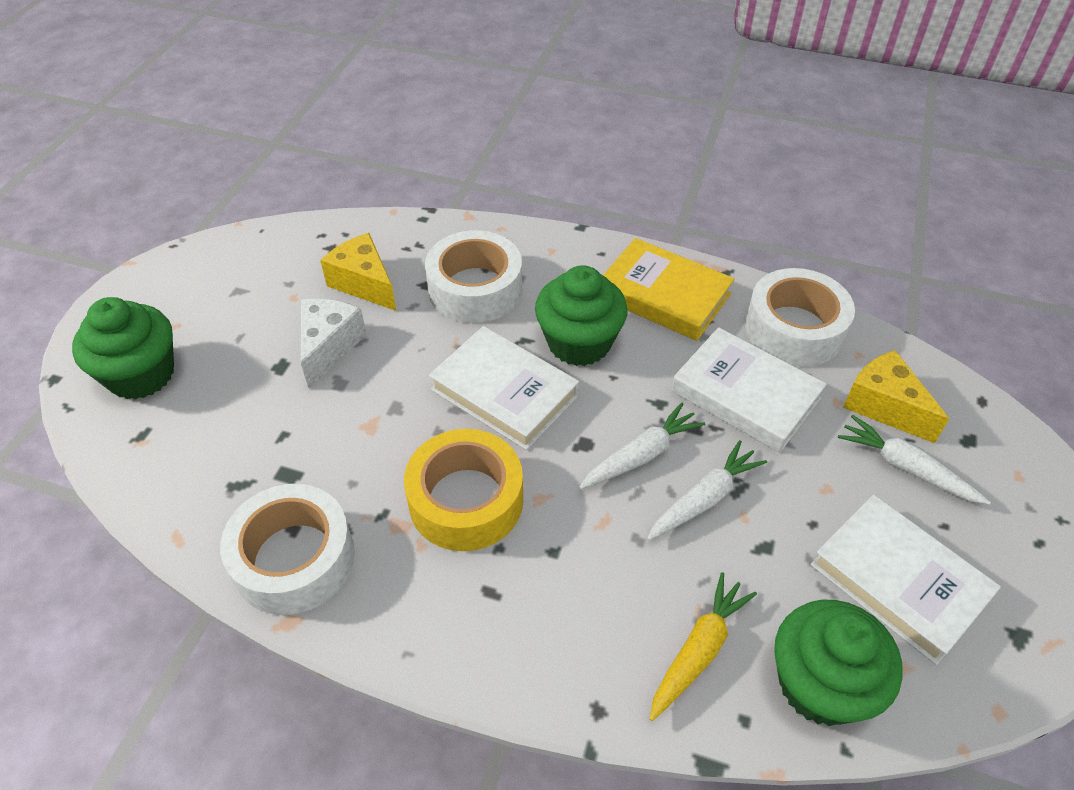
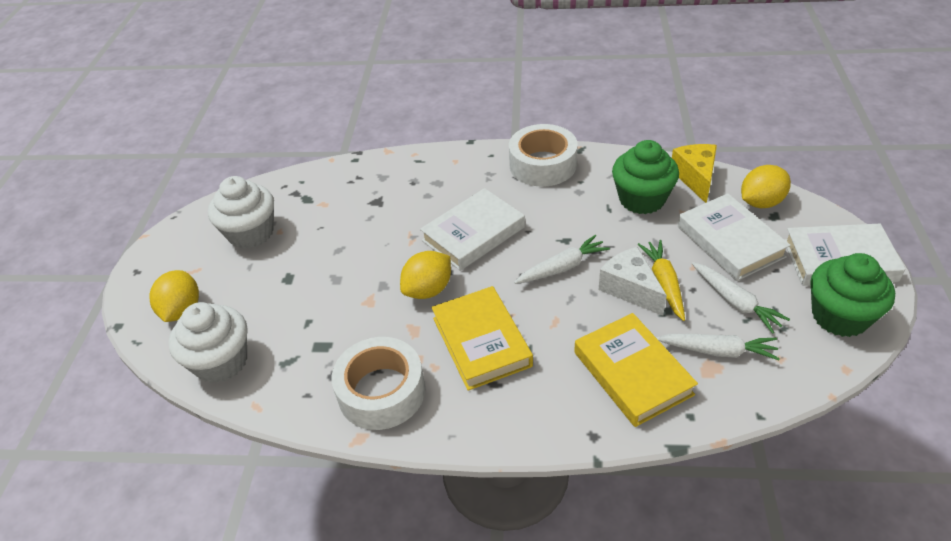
green cupcake: 3 -> 2
white cupcake: 0 -> 2
white tape: 3 -> 2
yellow book: 1 -> 2
yellow cheese: 2 -> 1
yellow lemon: 0 -> 3
yellow tape: 1 -> 0

